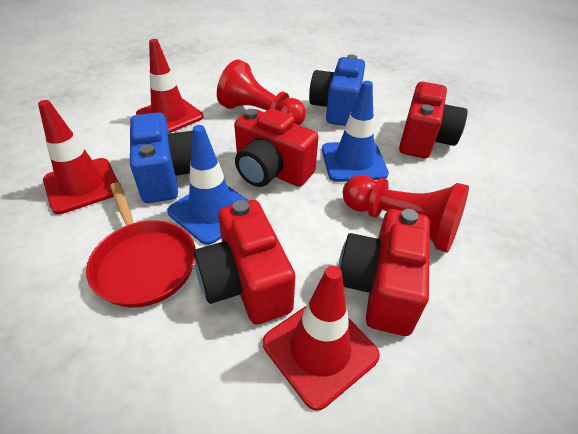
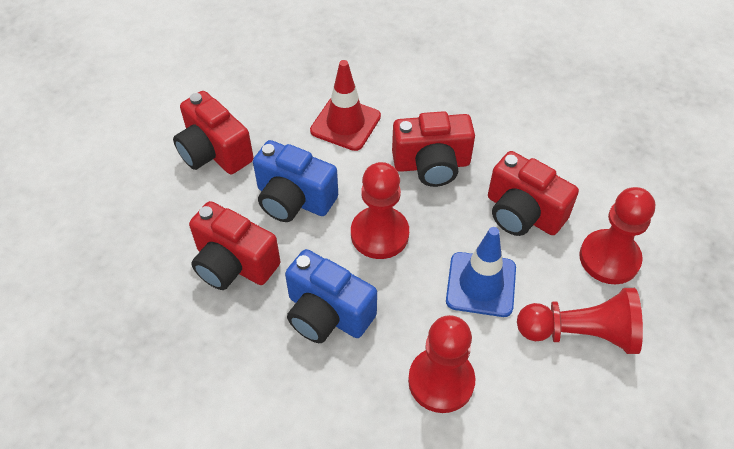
blue traffic cone: 2 -> 1
red pan: 1 -> 0
red pawn: 2 -> 4
red traffic cone: 3 -> 1

